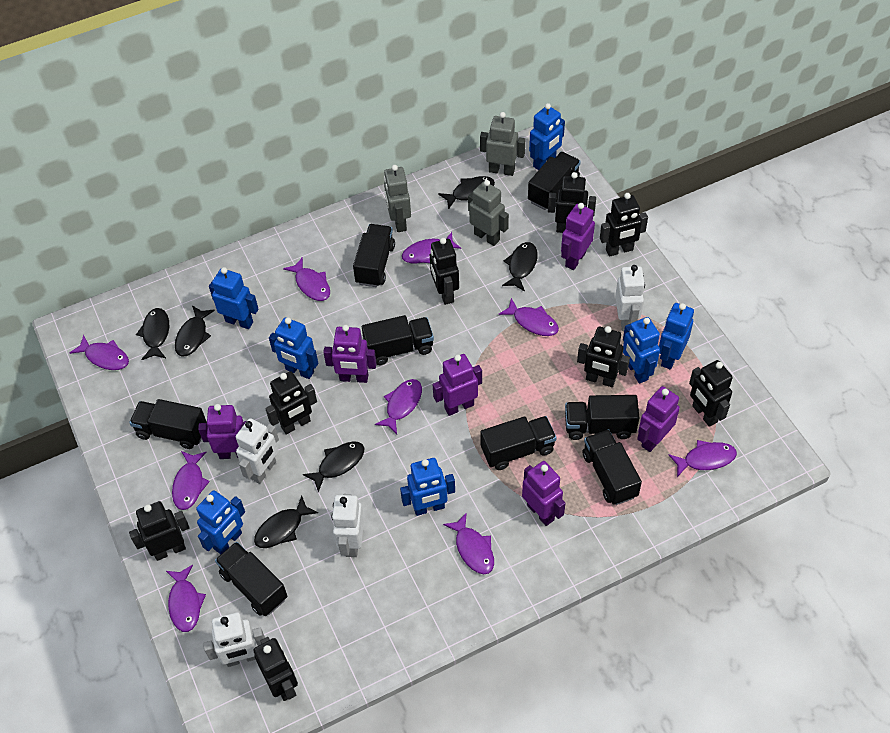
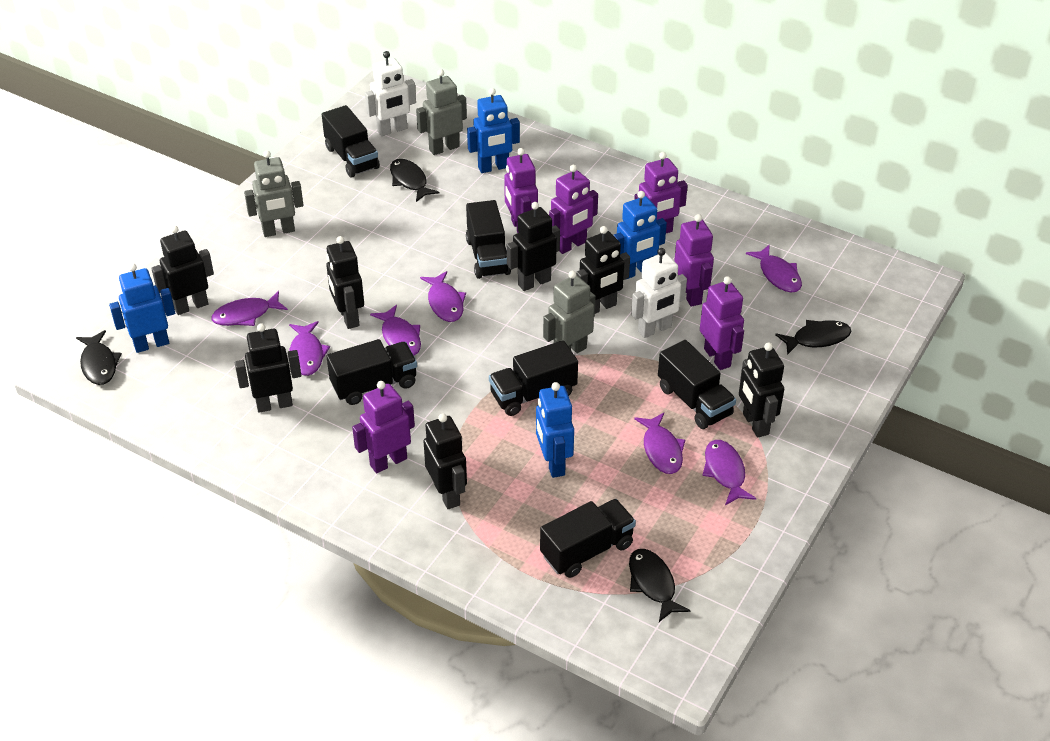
black fish: 6 -> 4
black robot: 8 -> 7
black truck: 8 -> 6
blue robot: 7 -> 4
purple fish: 9 -> 7
white robot: 4 -> 2

